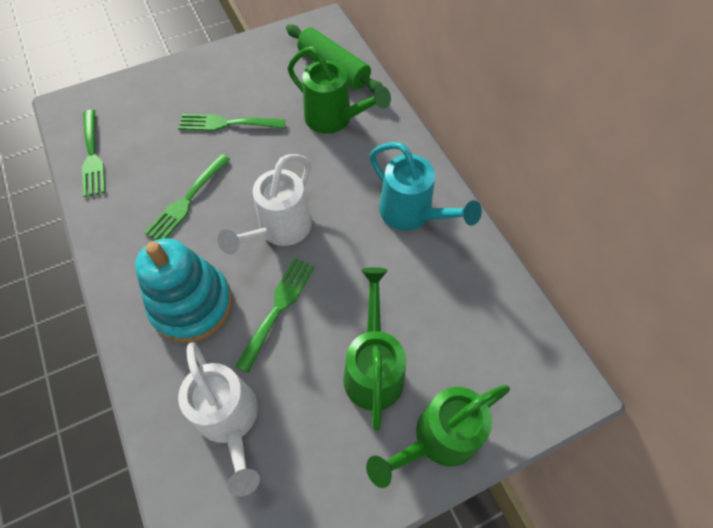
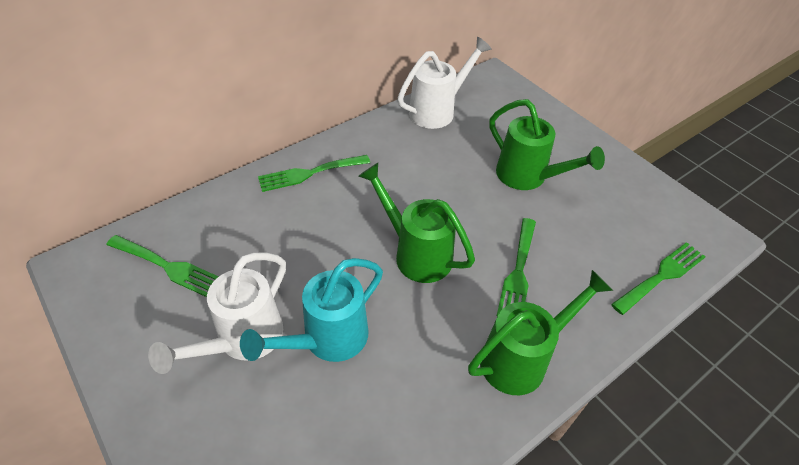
green rolling pin: 1 -> 0
turquoise stacking toy: 1 -> 0

